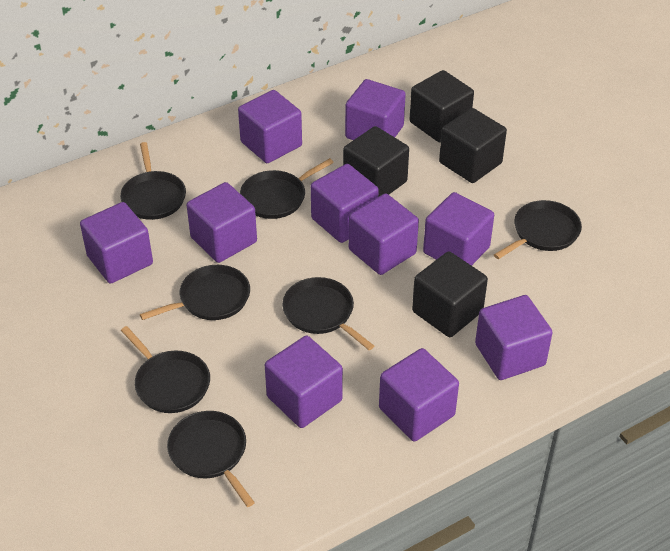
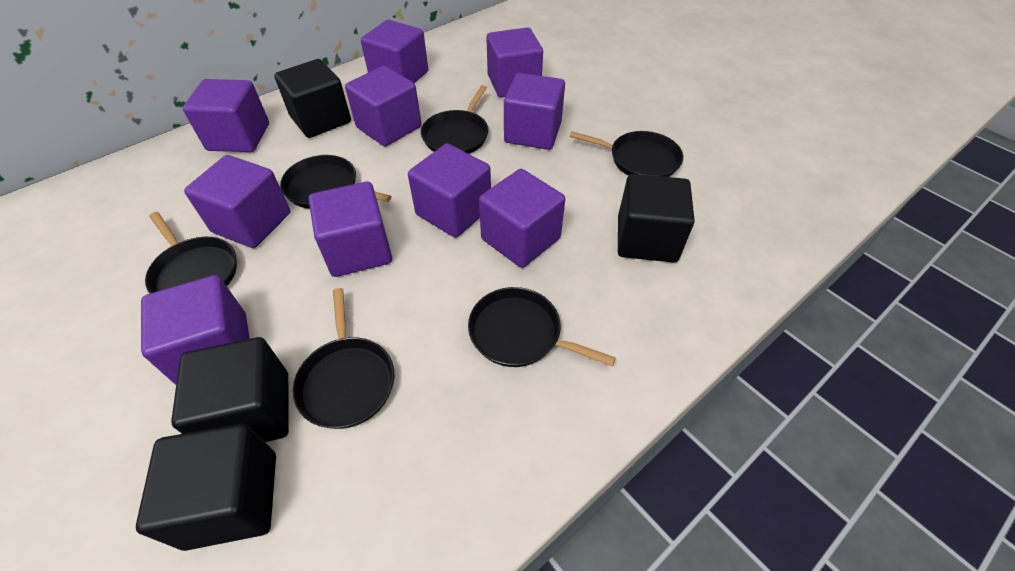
black pan: 7 -> 6

